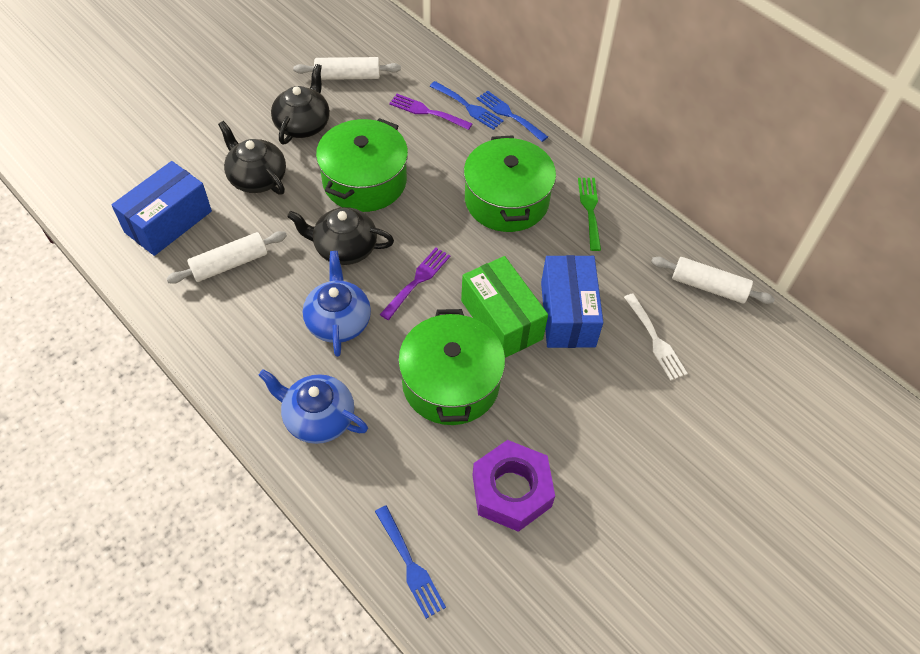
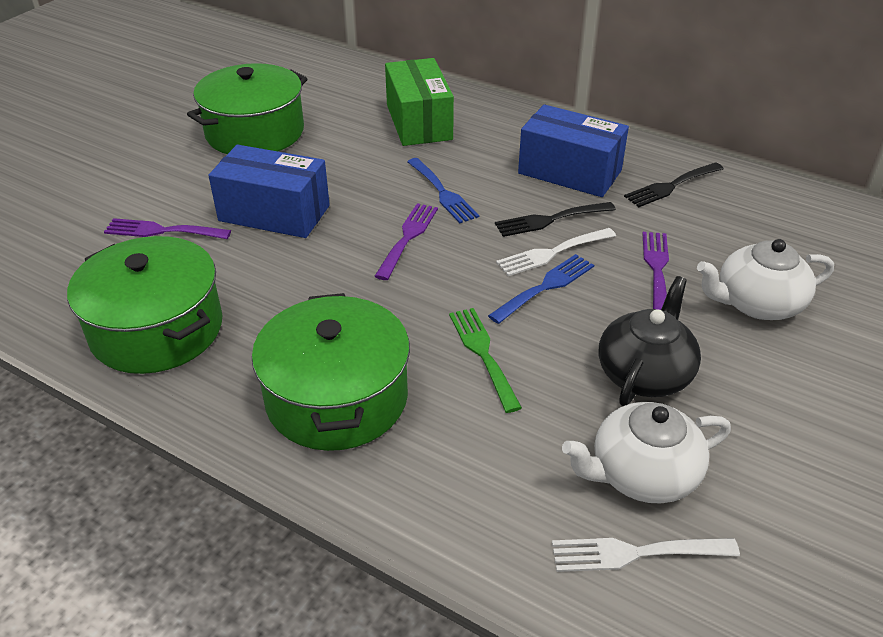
black fork: 0 -> 2
black teapot: 3 -> 1
blue fork: 3 -> 2
blue teapot: 2 -> 0
purple fork: 2 -> 3
purple nut: 1 -> 0
white fork: 1 -> 2
white rolling pin: 3 -> 0
white teapot: 0 -> 2

